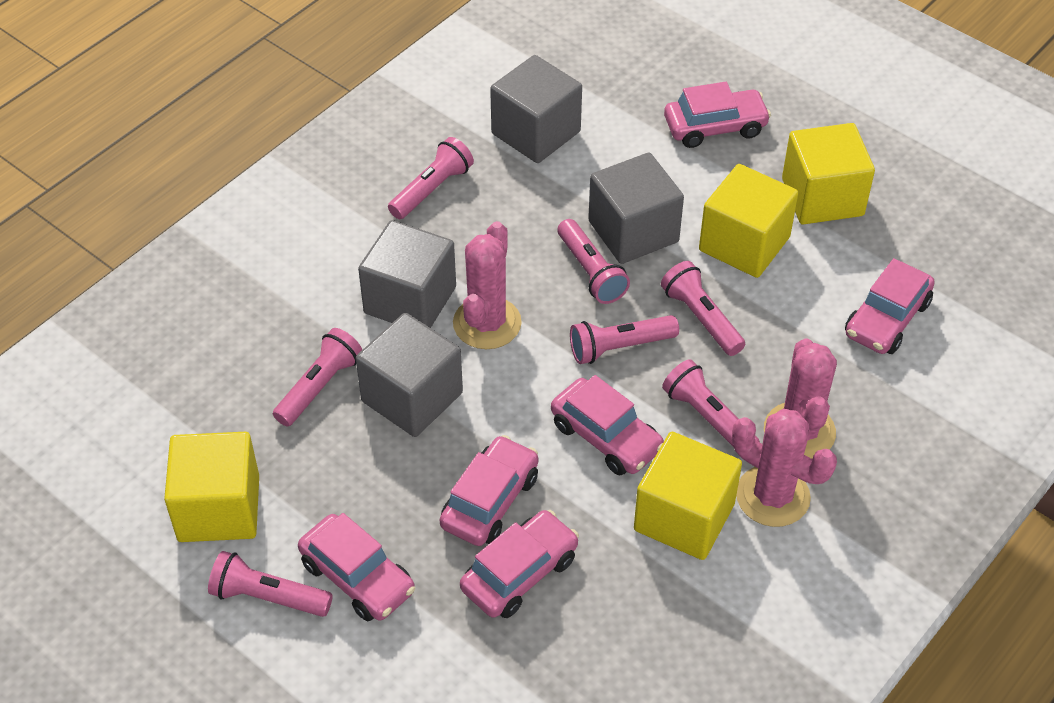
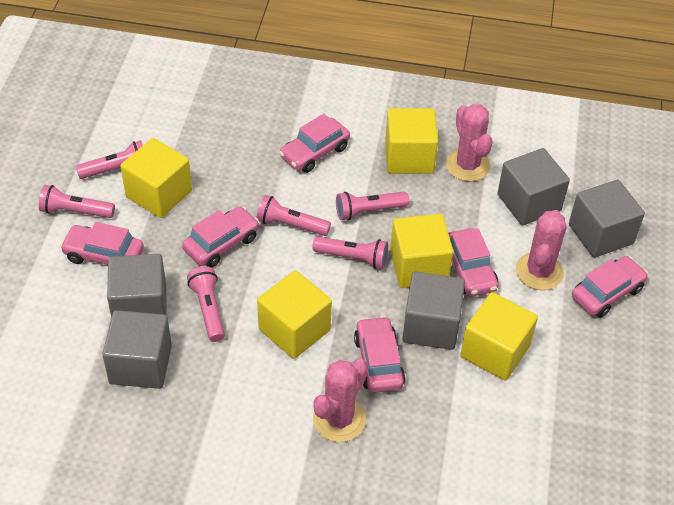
grey cube: 4 -> 5
pink flashlight: 7 -> 6
yellow cube: 4 -> 5

